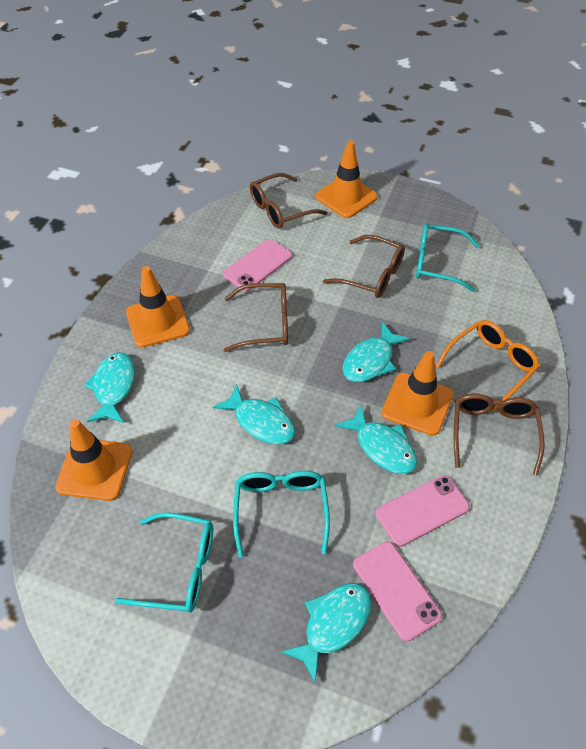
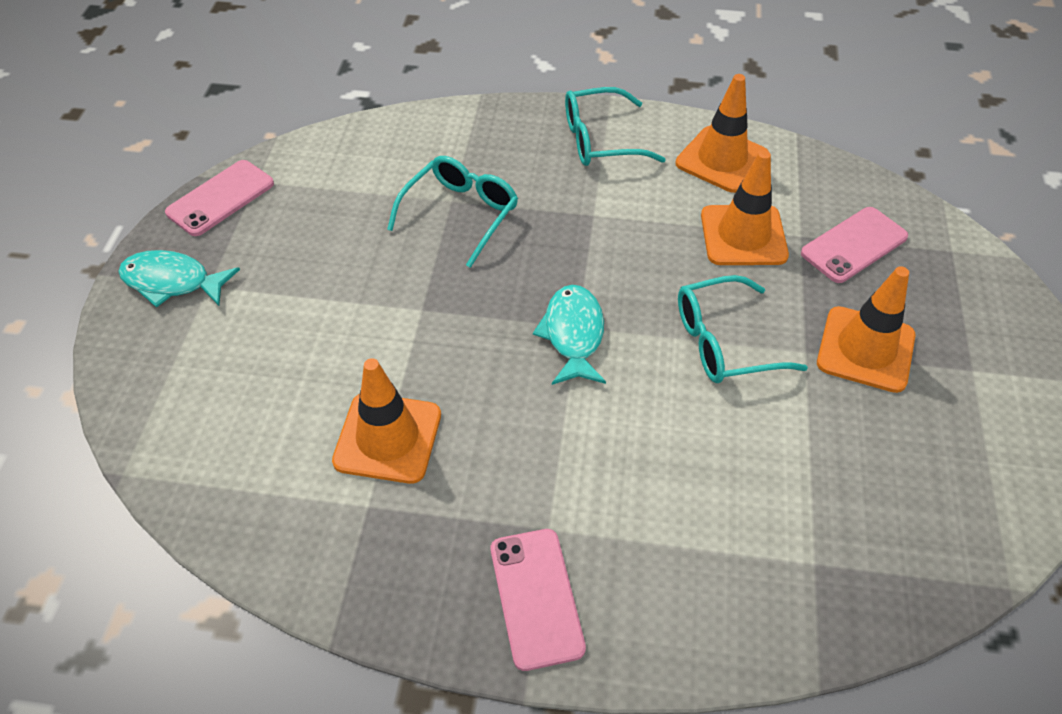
brown glasses: 4 -> 0
orange glasses: 1 -> 0
turquoise fish: 5 -> 2

